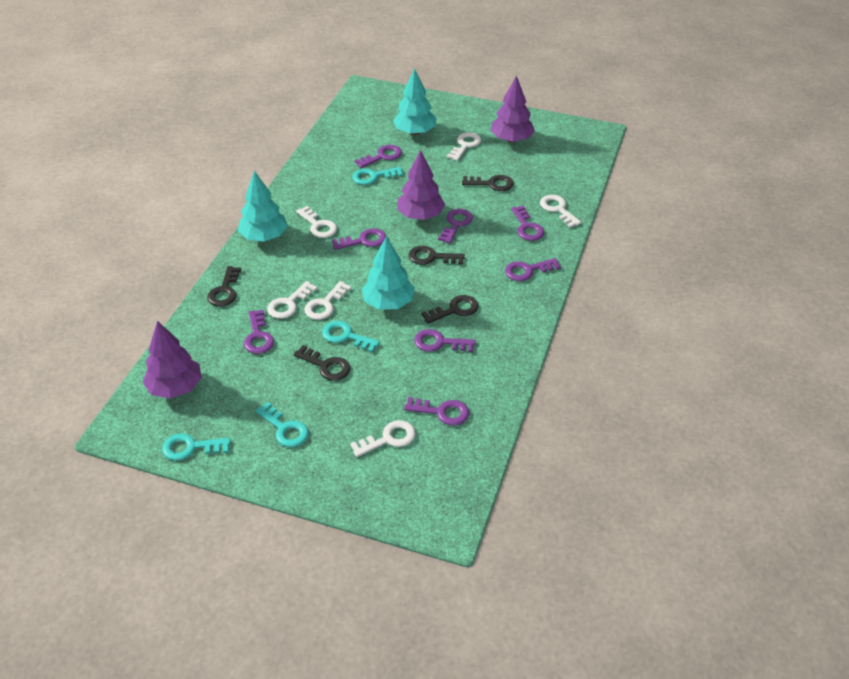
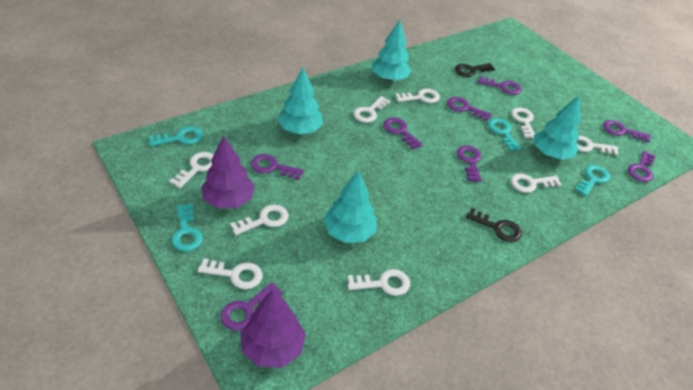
black key: 5 -> 2
purple tree: 3 -> 2
turquoise tree: 3 -> 4
white key: 6 -> 9

